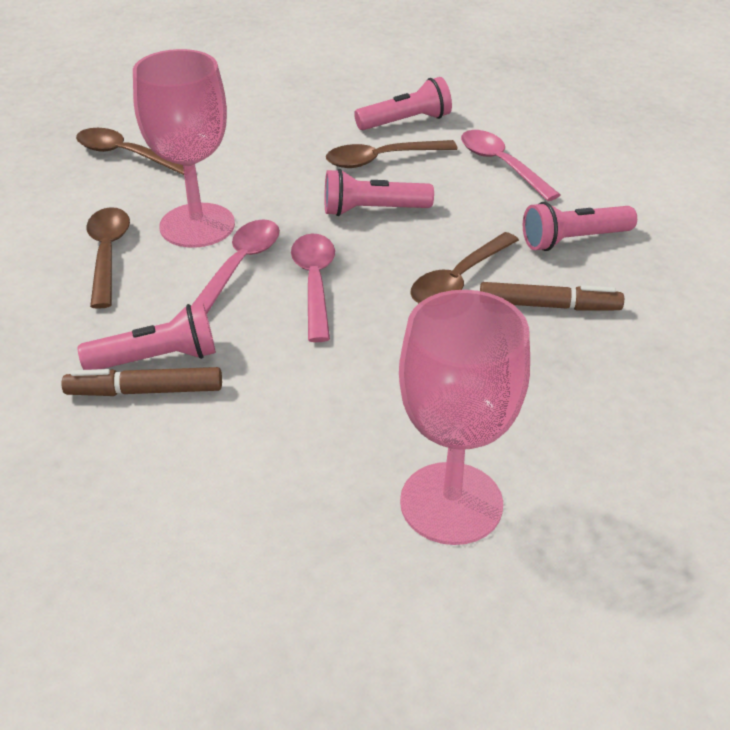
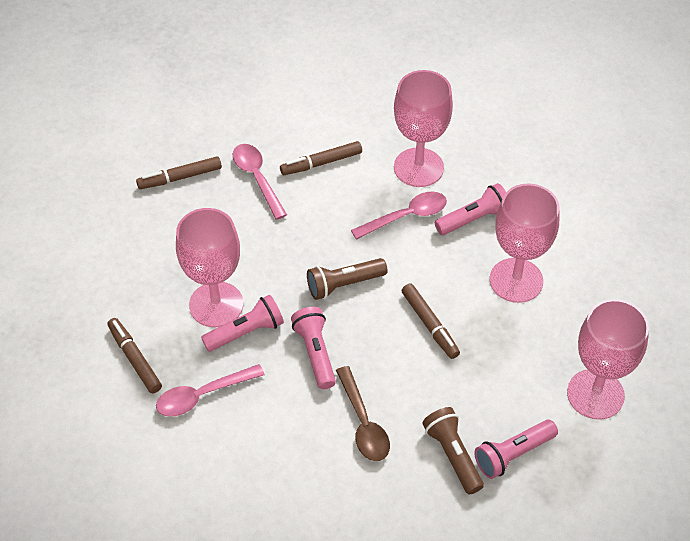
brown flashlight: 0 -> 2
brown marker: 2 -> 4
brown spoon: 4 -> 1
pink goblet: 2 -> 4

